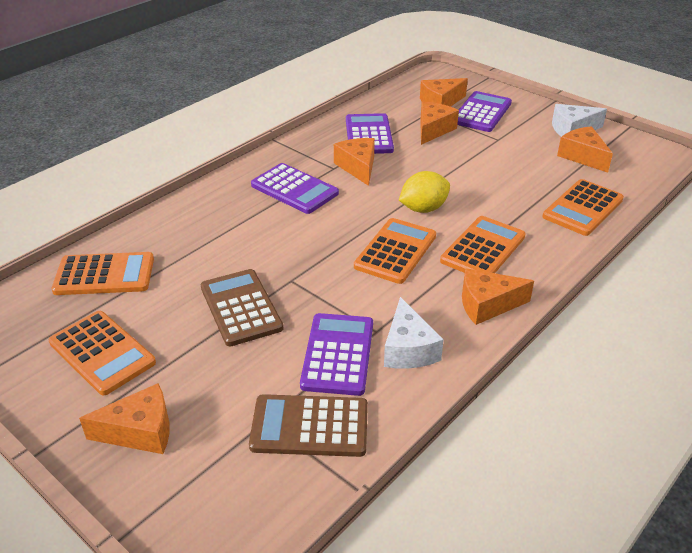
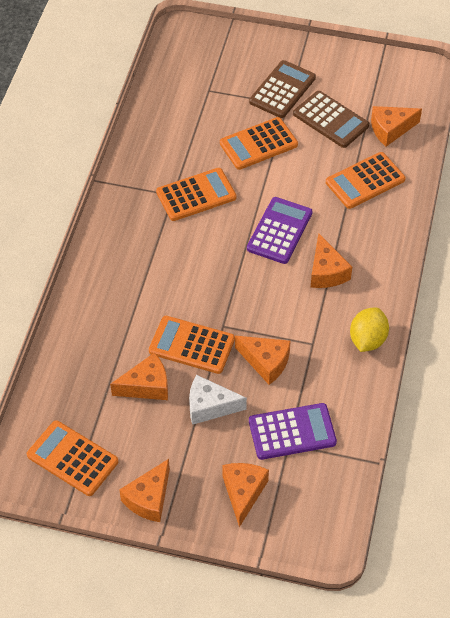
purple calculator: 4 -> 2
white cheese: 2 -> 1

